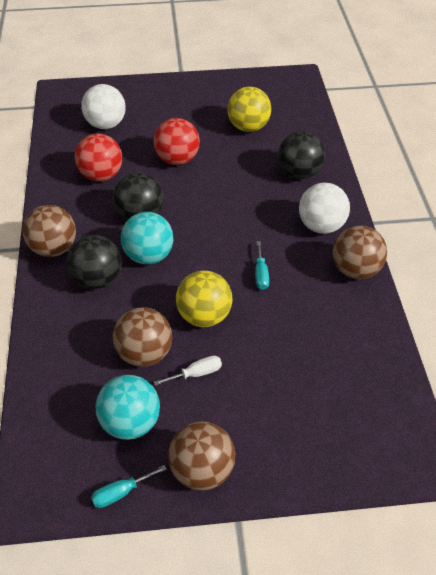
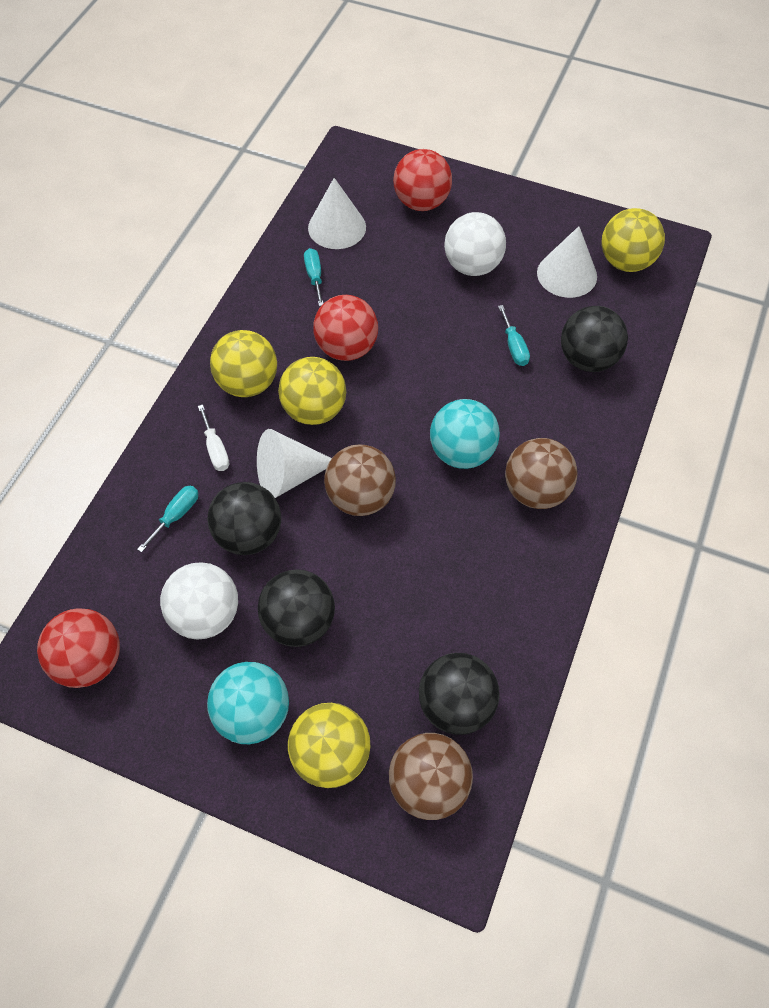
black ball: 3 -> 4
brown ball: 4 -> 3
red ball: 2 -> 3
turquoise screwdriver: 2 -> 3
white cone: 0 -> 3
yellow ball: 2 -> 4

